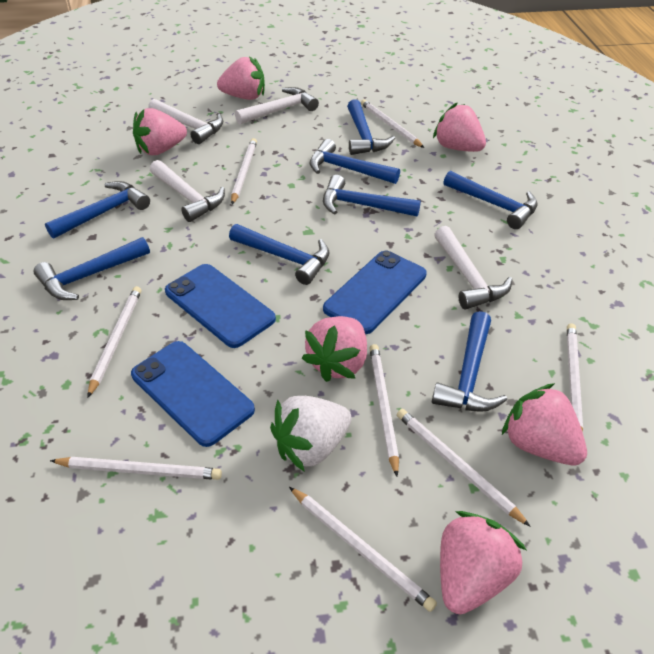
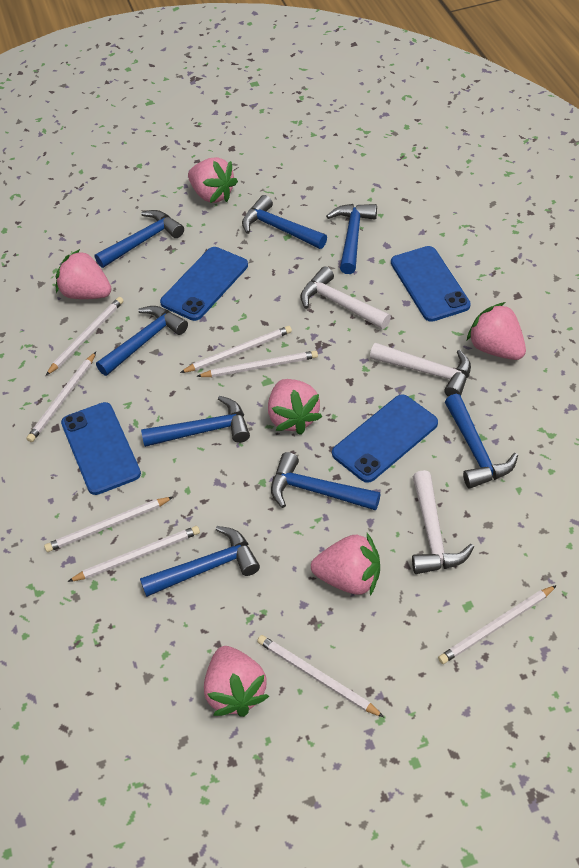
blue phone: 3 -> 4
white hammer: 4 -> 3
white strawberry: 1 -> 0

